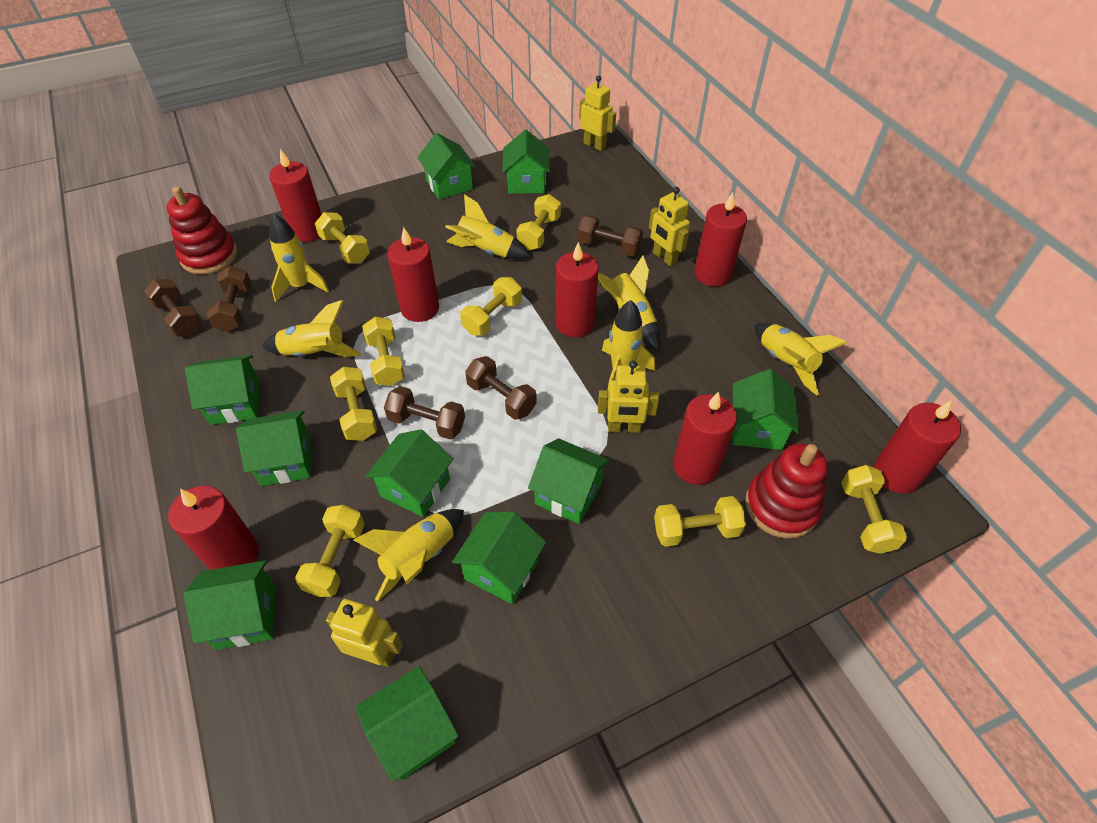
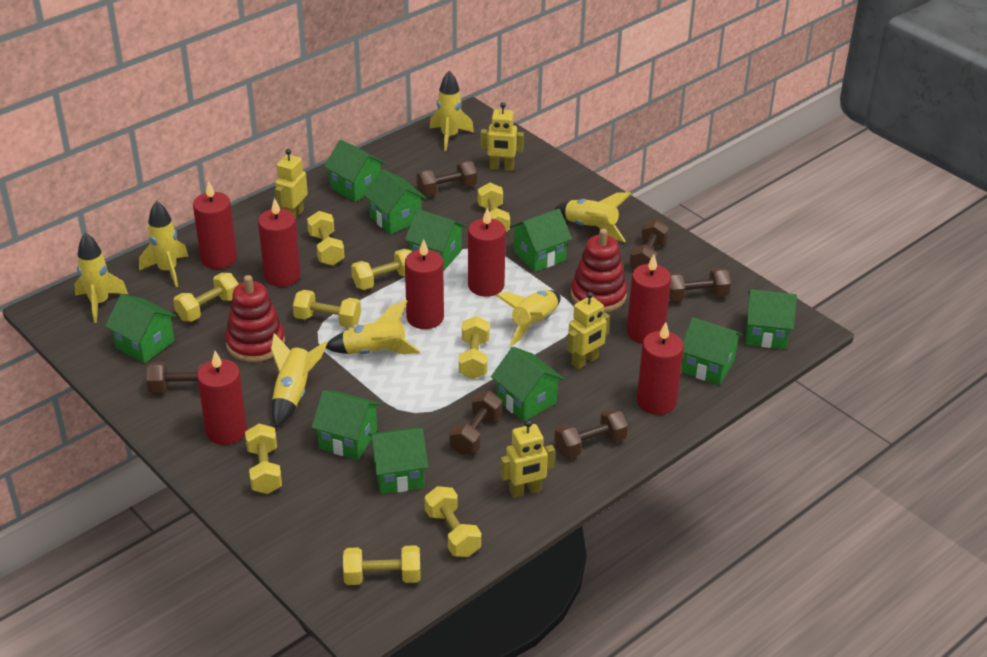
brown dumbbell: 5 -> 6
yellow dumbbell: 8 -> 9

